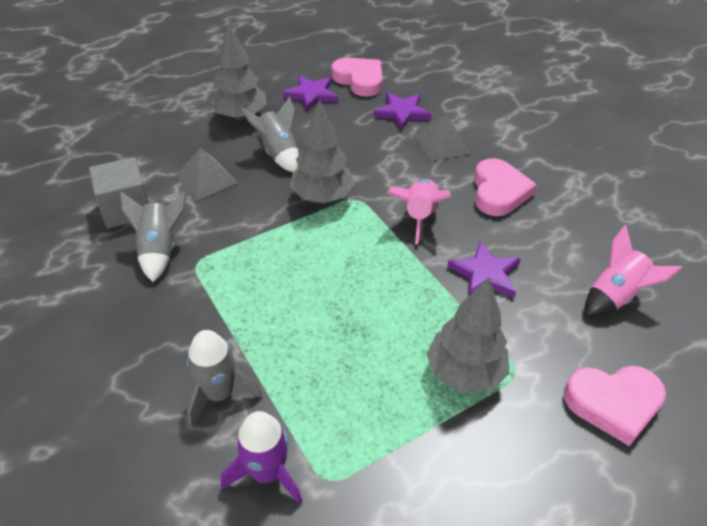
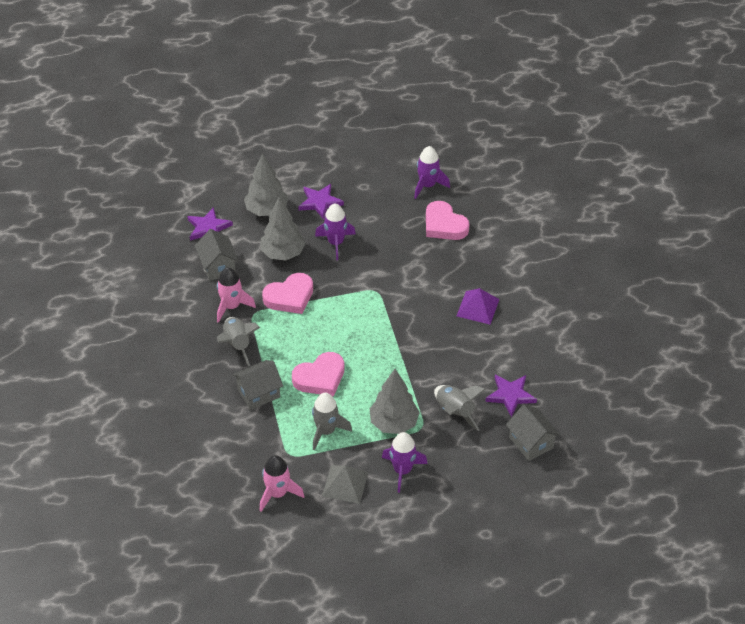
grey cube: 1 -> 0
grey house: 0 -> 3
grey pyramid: 2 -> 1
purple pyramid: 0 -> 1
purple rocket: 1 -> 3

